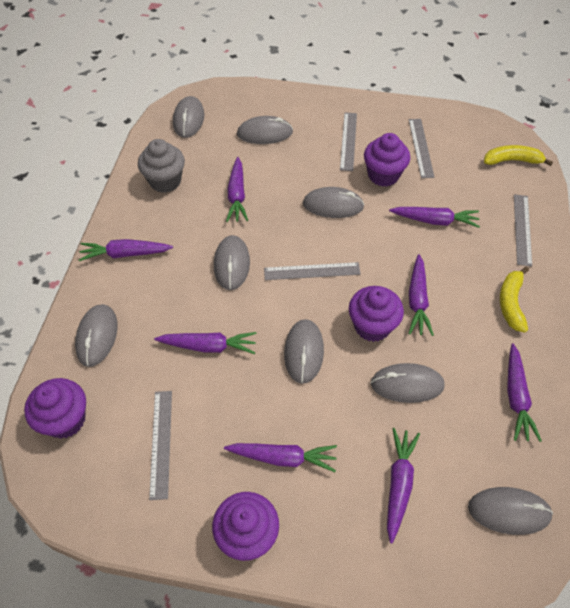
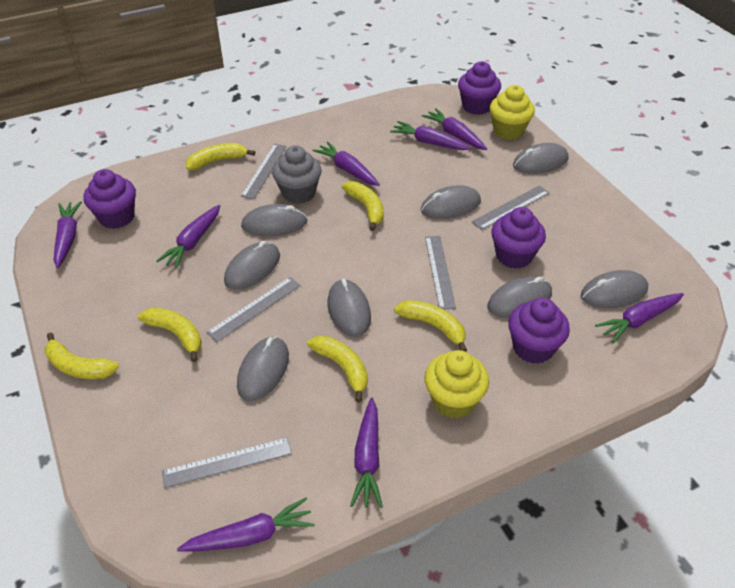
yellow banana: 2 -> 6
yellow cupcake: 0 -> 2

